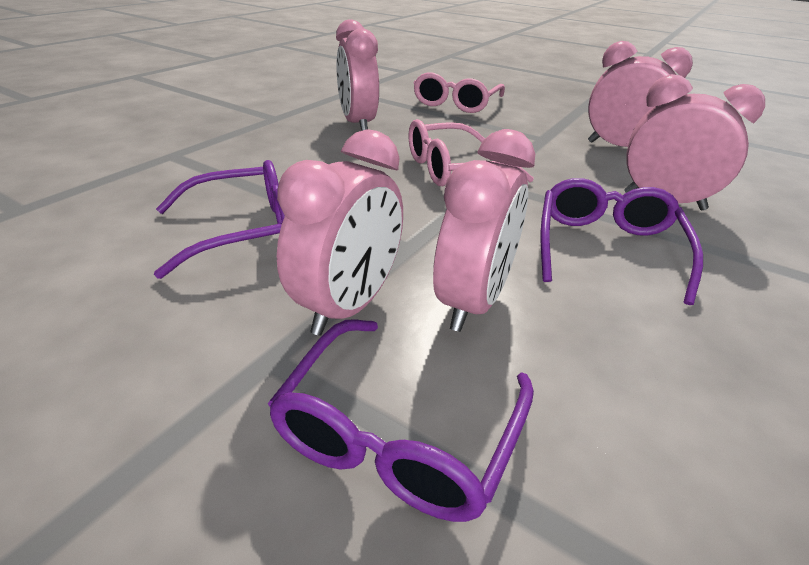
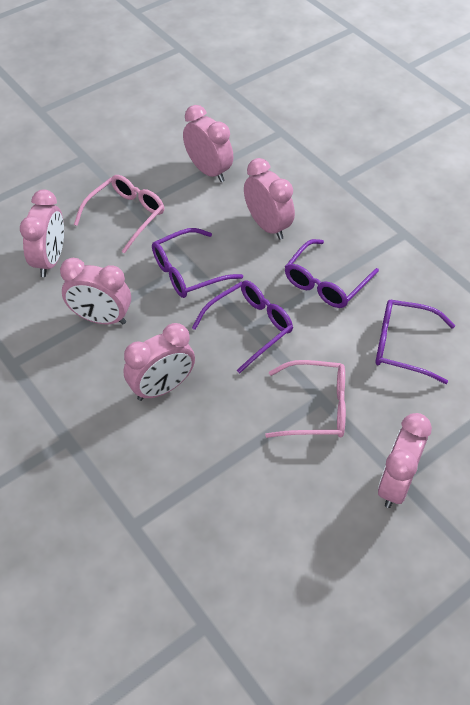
pink clock: 5 -> 6
purple glasses: 3 -> 4

